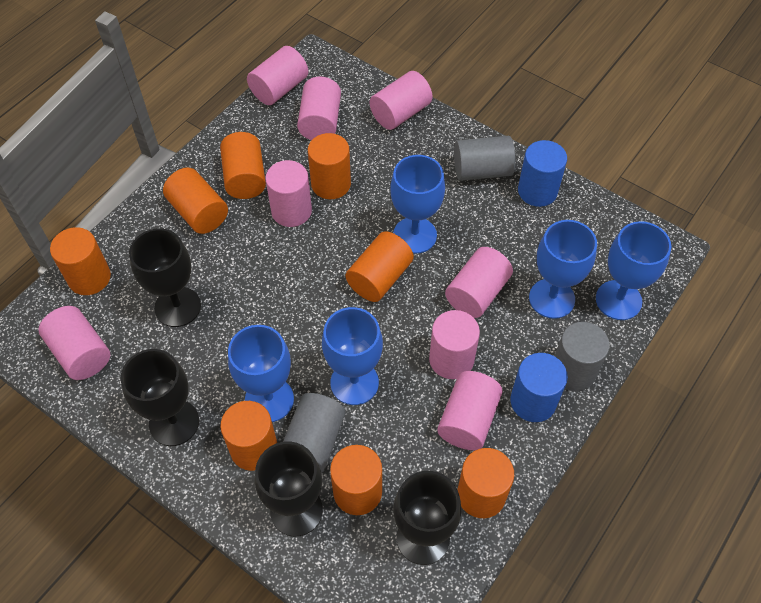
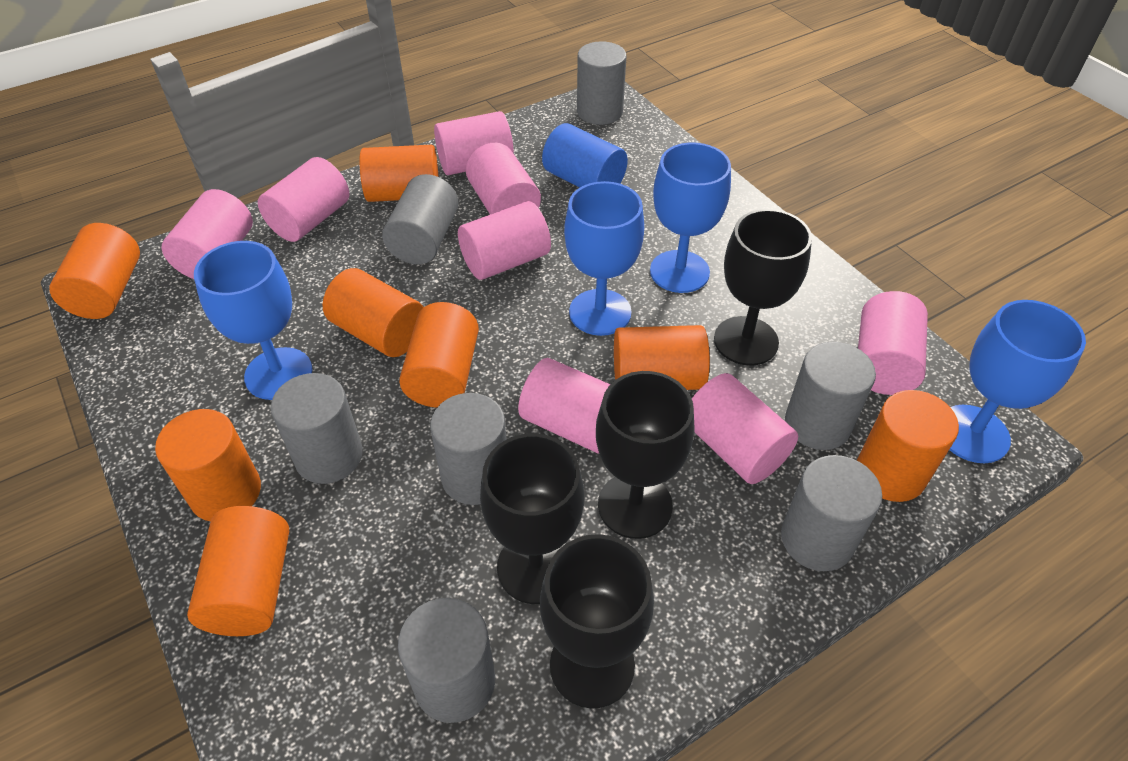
blue cylinder: 2 -> 1
blue goblet: 5 -> 4
grey cylinder: 3 -> 7

